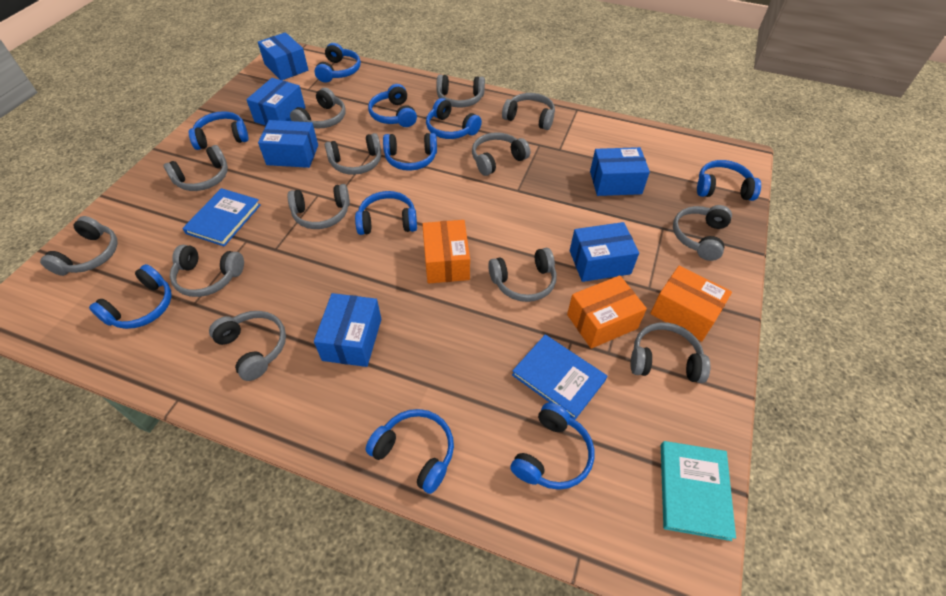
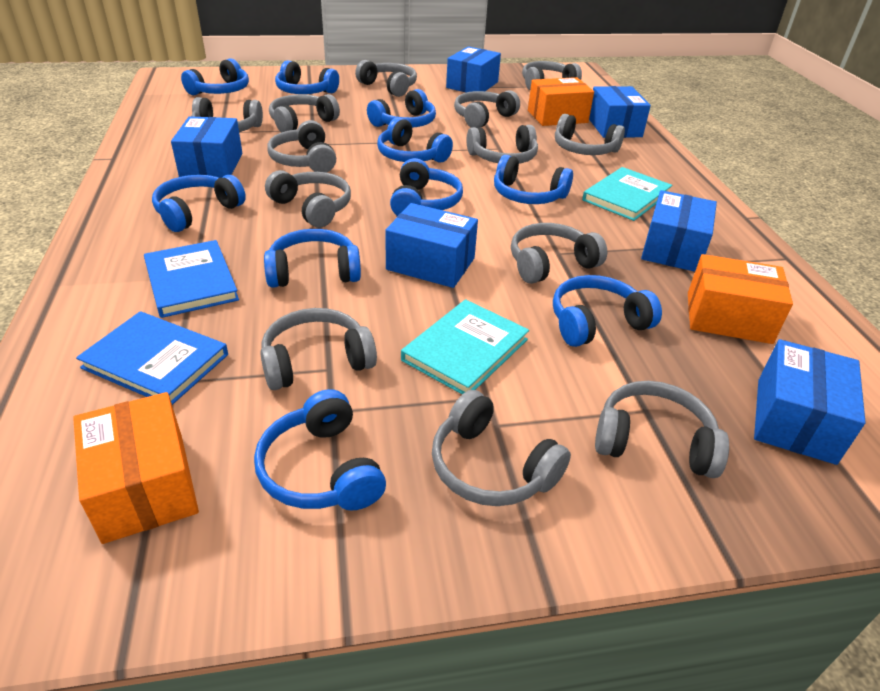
turquoise book: 1 -> 2

